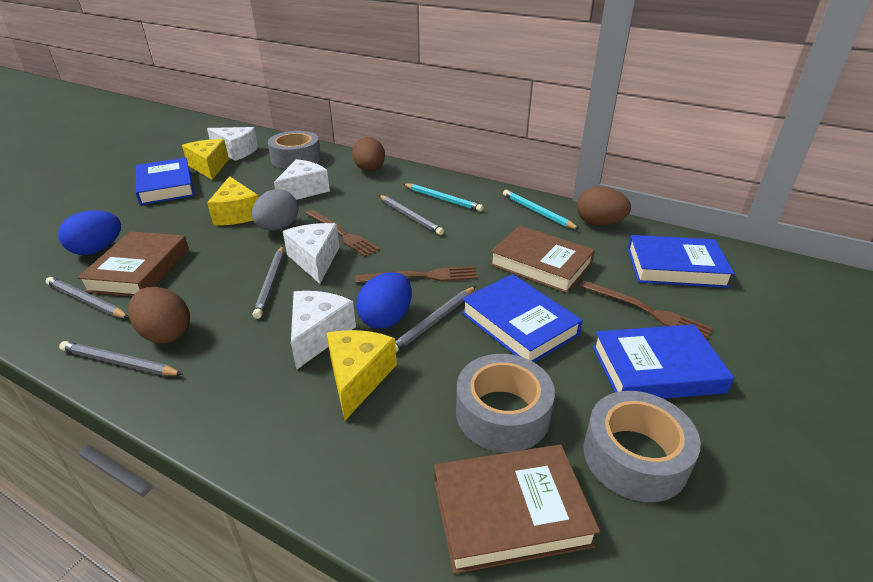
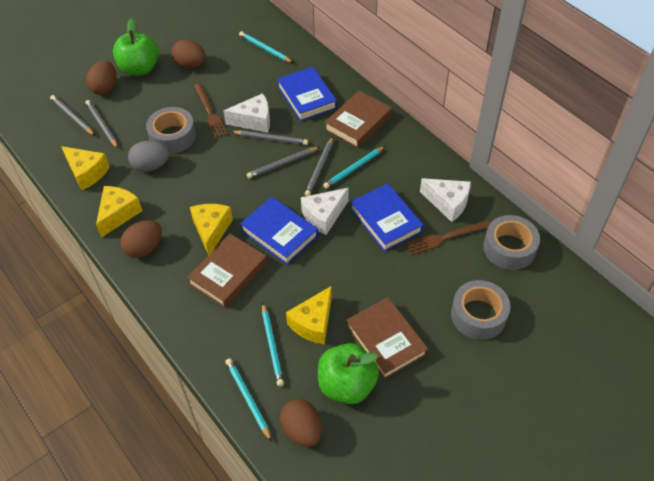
blue book: 4 -> 3
blue egg: 2 -> 0
brown egg: 3 -> 4
brown fork: 3 -> 2
green apple: 0 -> 2
turquoise pencil: 2 -> 4
white cheese: 4 -> 3
yellow cheese: 3 -> 4

